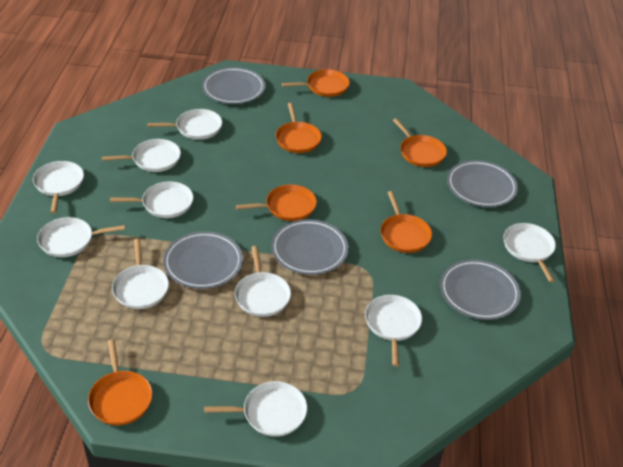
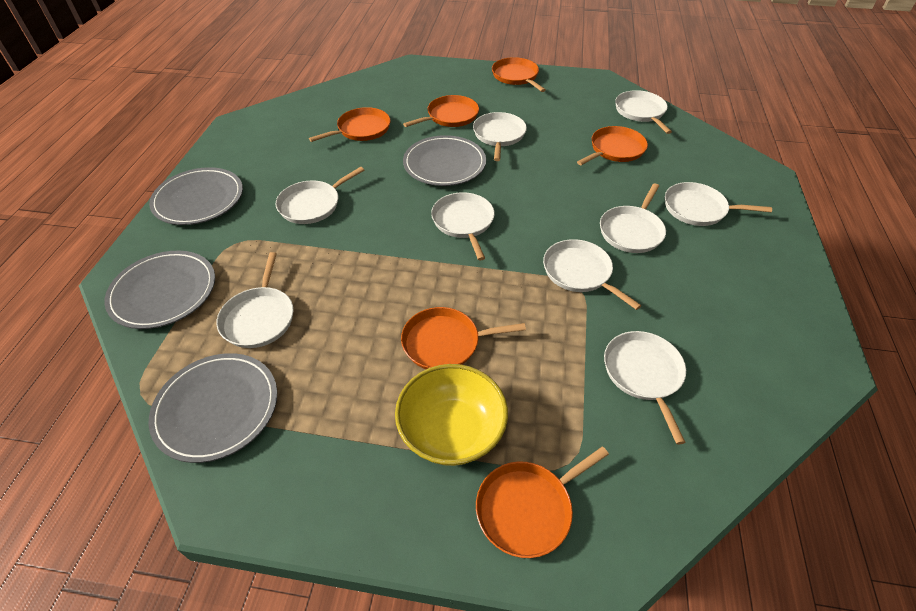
grey plate: 5 -> 4
white pan: 10 -> 9
yellow bowl: 0 -> 1

